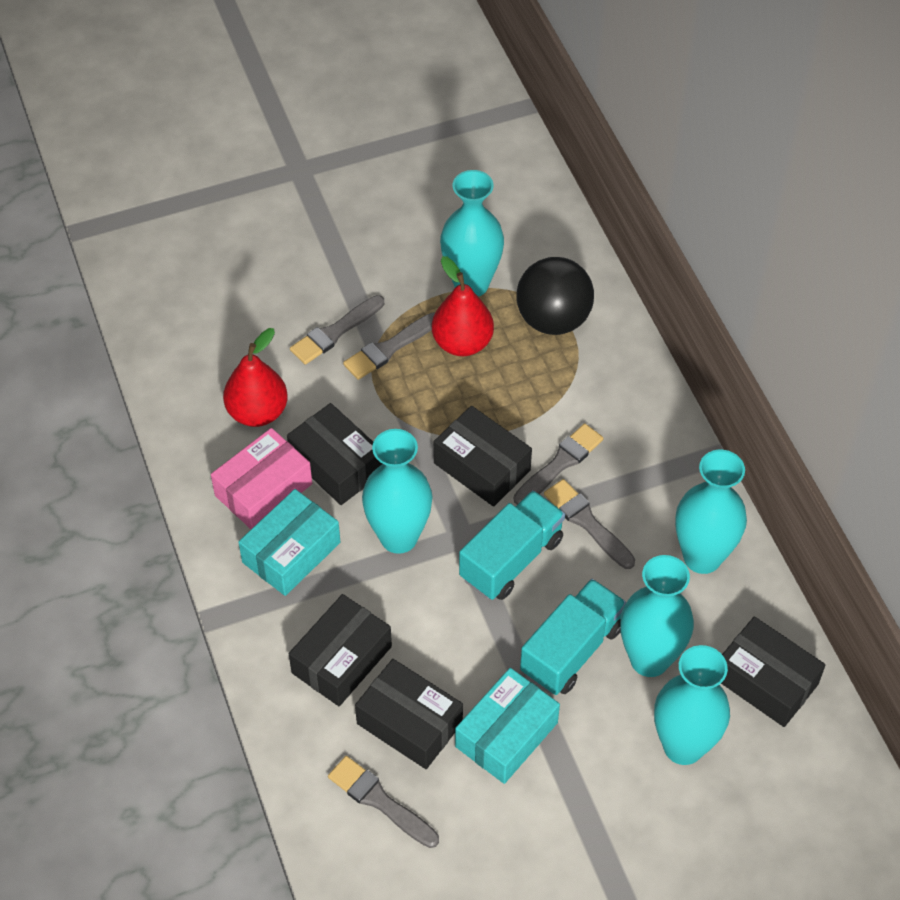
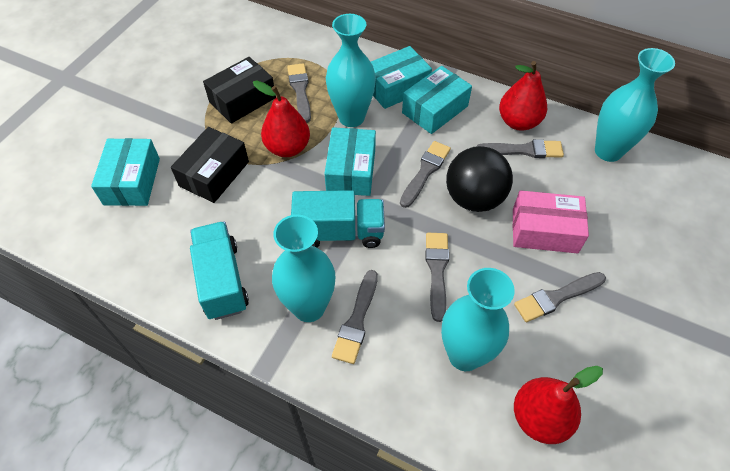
black box: 5 -> 2
grey brush: 5 -> 6
red pear: 2 -> 3
turquoise box: 2 -> 4
turquoise vase: 5 -> 4

